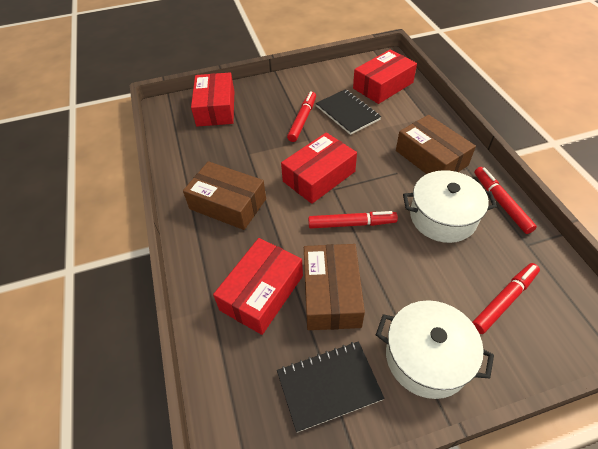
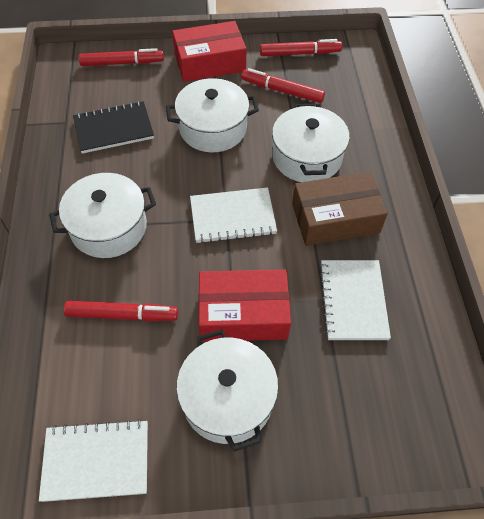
black notebook: 2 -> 1
brown box: 3 -> 1
red box: 4 -> 2
white notebook: 0 -> 3
white pot: 2 -> 4

